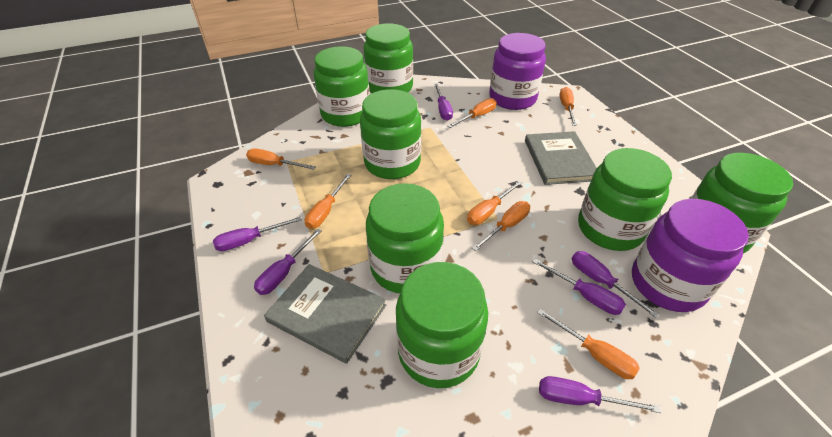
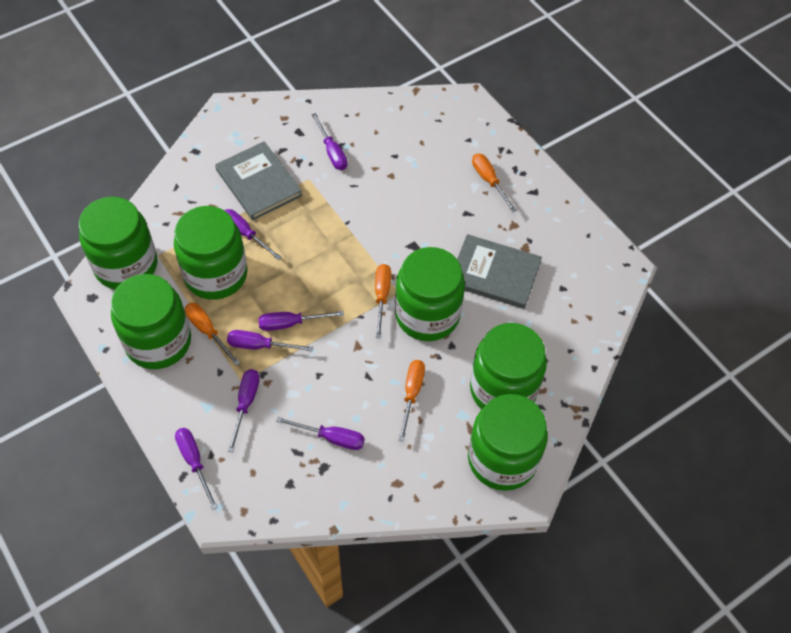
green jar: 7 -> 6
orange screwdriver: 7 -> 4
purple jar: 2 -> 0
purple screwdriver: 6 -> 7

